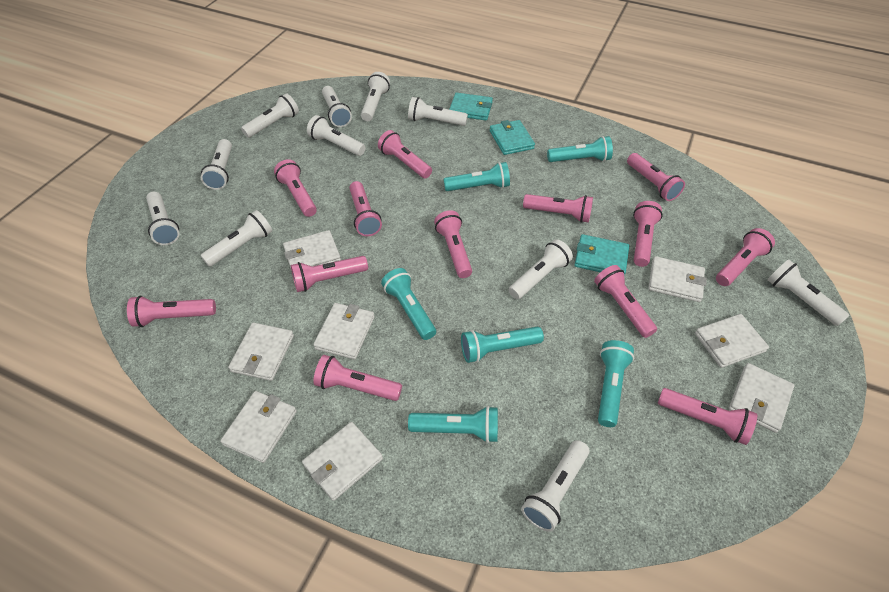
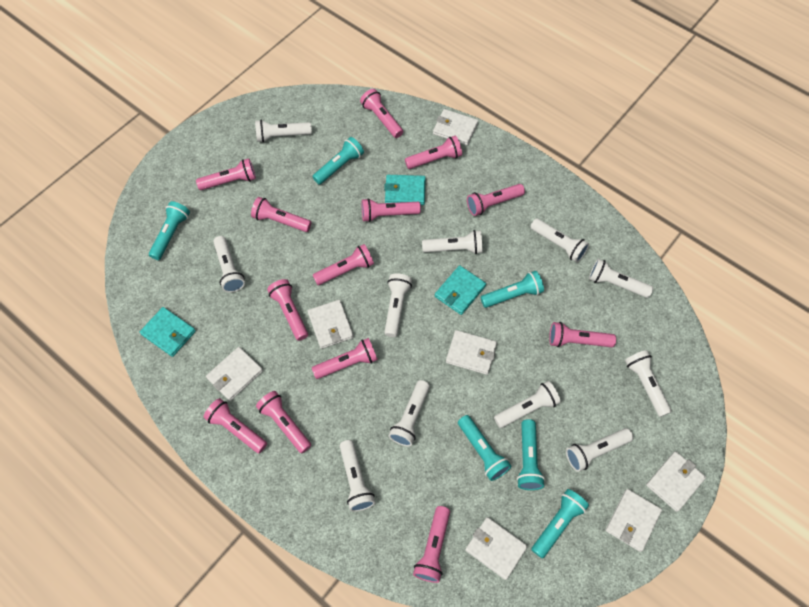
white wallet: 8 -> 7

